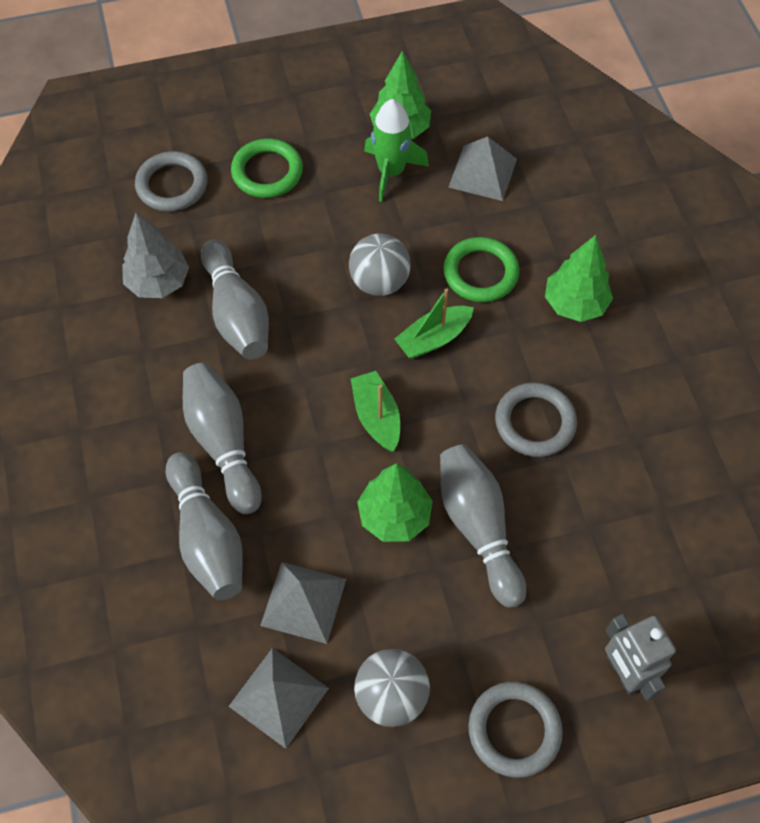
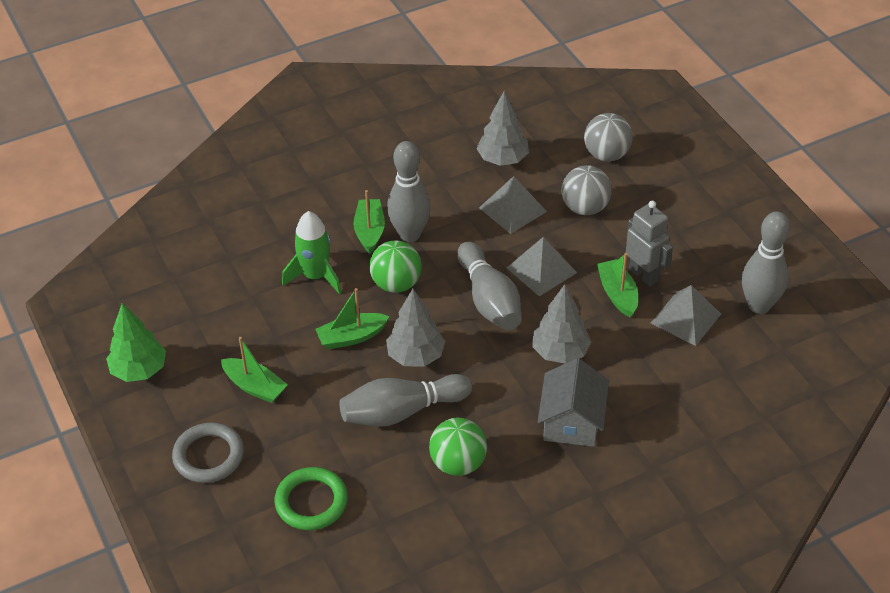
green ball: 0 -> 2
green boat: 2 -> 4
green ring: 2 -> 1
green tree: 3 -> 1
grey house: 0 -> 1
grey ring: 3 -> 1
grey tree: 1 -> 3

